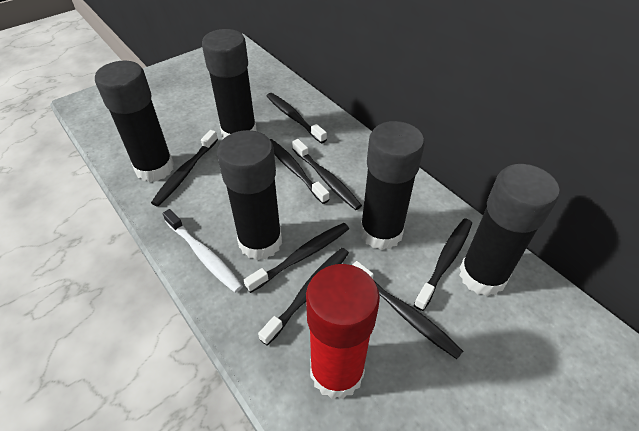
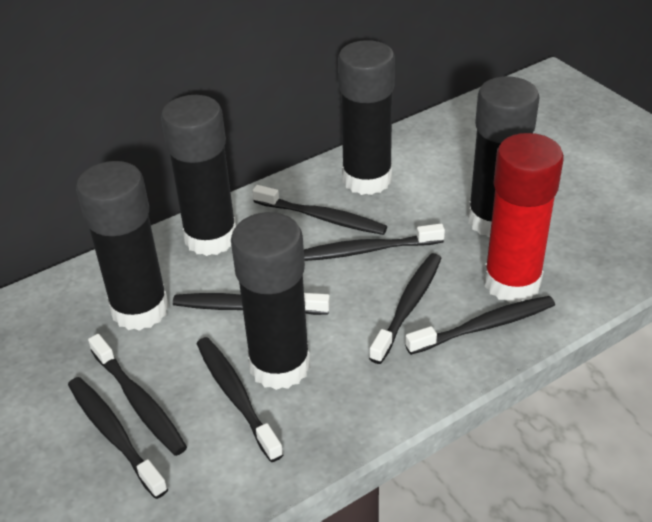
white toothbrush: 1 -> 0

